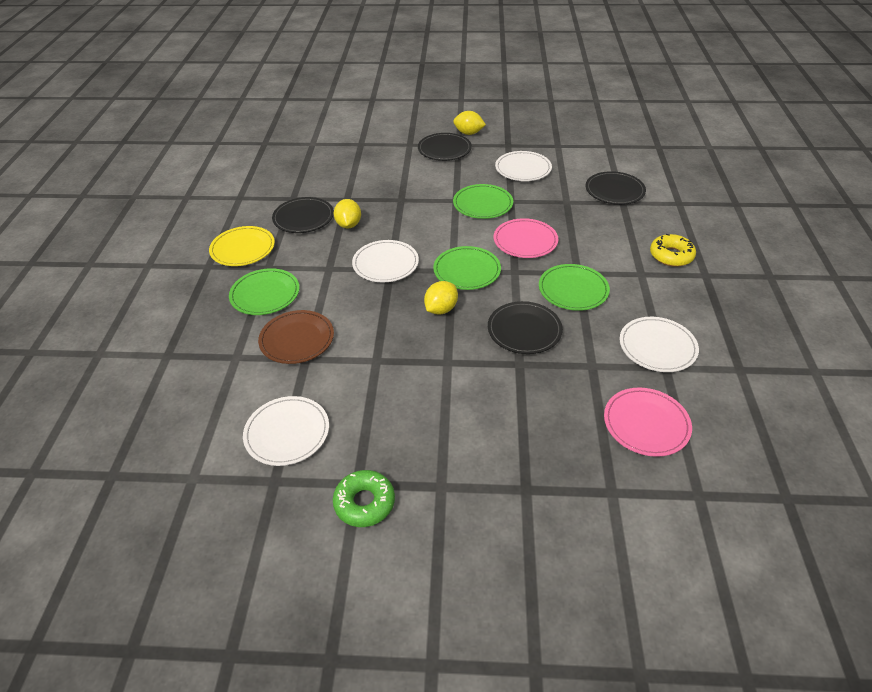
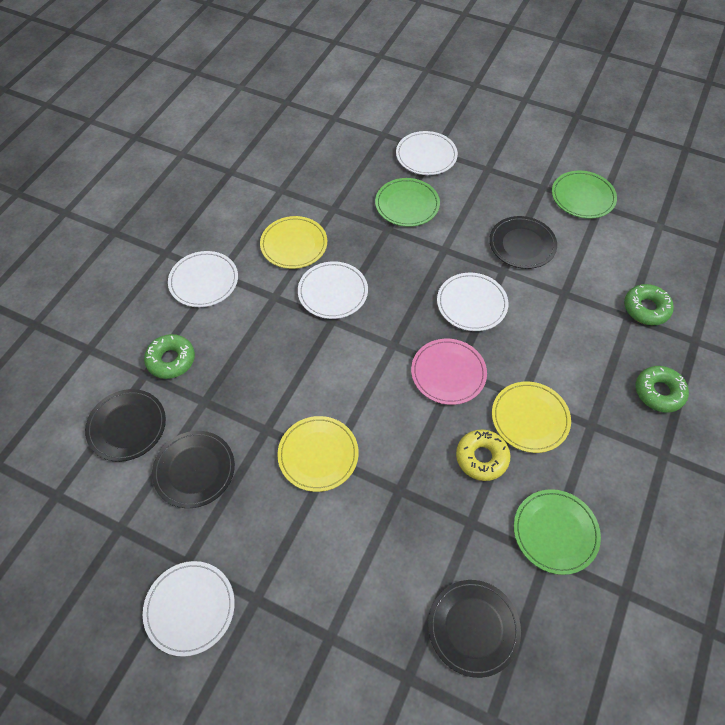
brown plate: 1 -> 0
green donut: 1 -> 3
green plate: 4 -> 3
pink plate: 2 -> 1
white plate: 4 -> 5
yellow lemon: 3 -> 0
yellow plate: 1 -> 3

